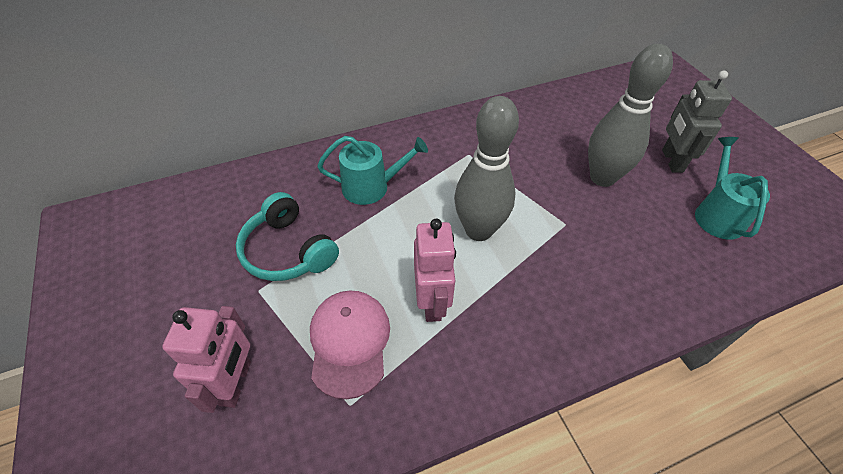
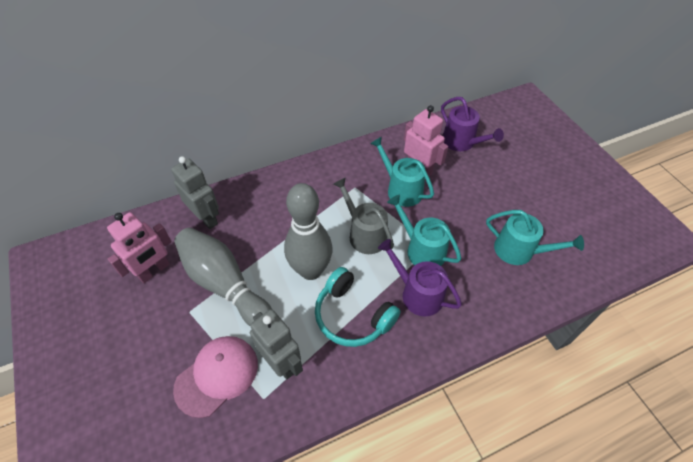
grey robot: 1 -> 2
grey watering can: 0 -> 1
purple watering can: 0 -> 2
turquoise watering can: 2 -> 3

